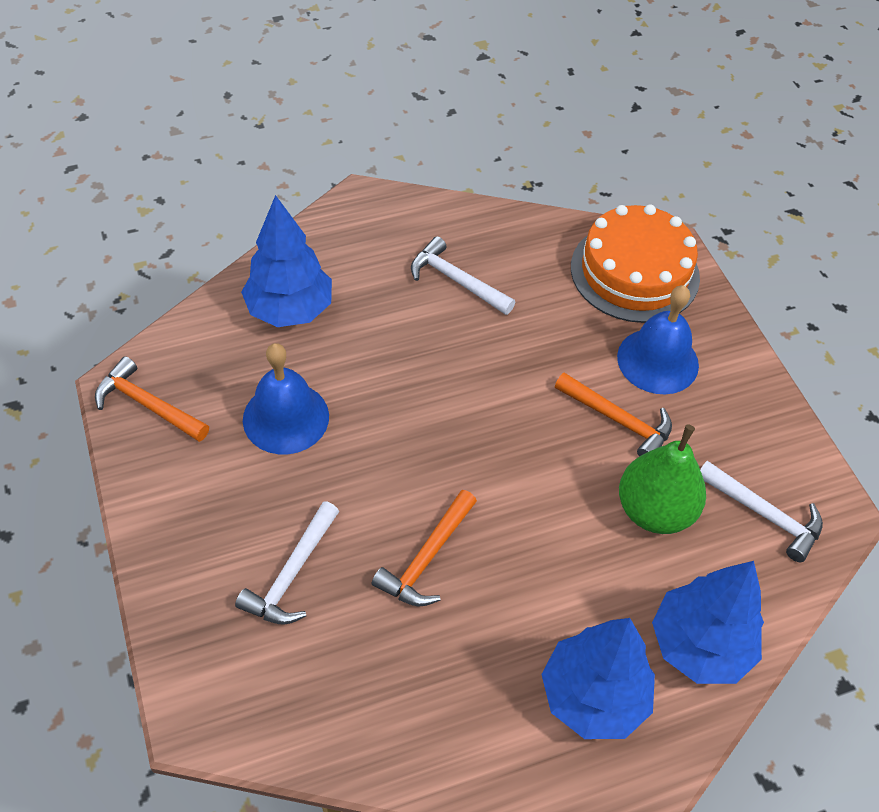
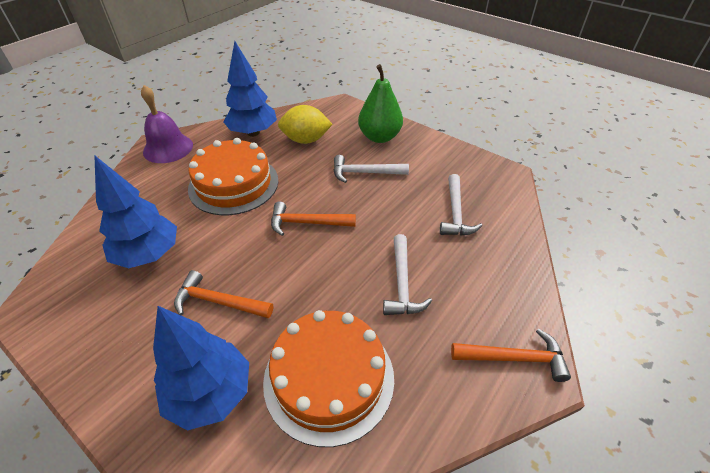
blue bell: 2 -> 0
orange cake: 1 -> 2
purple bell: 0 -> 1
yellow lemon: 0 -> 1

